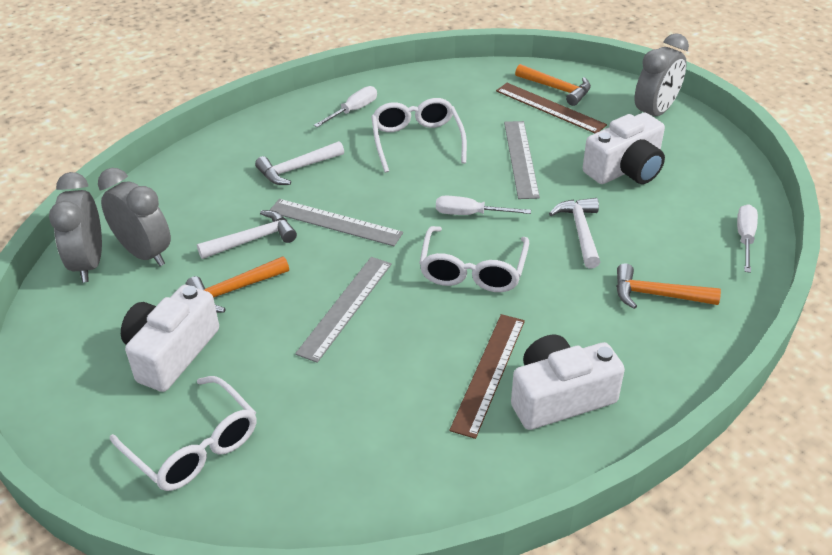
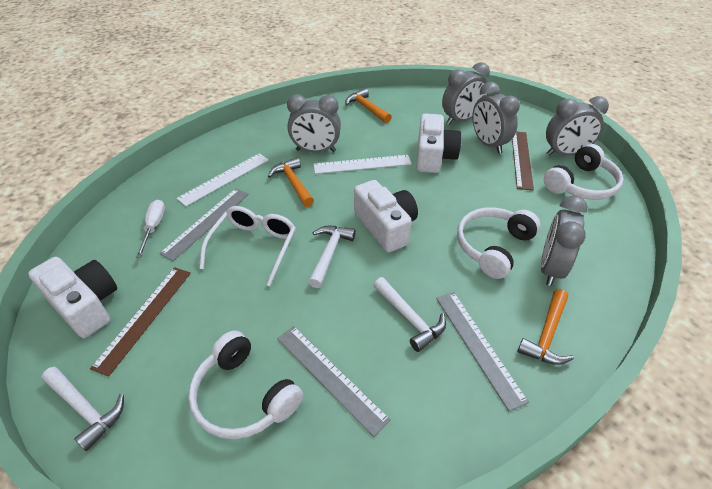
grey clock: 3 -> 5
white glasses: 3 -> 1
white headphones: 0 -> 3
white ruler: 0 -> 2
white screwdriver: 3 -> 1

